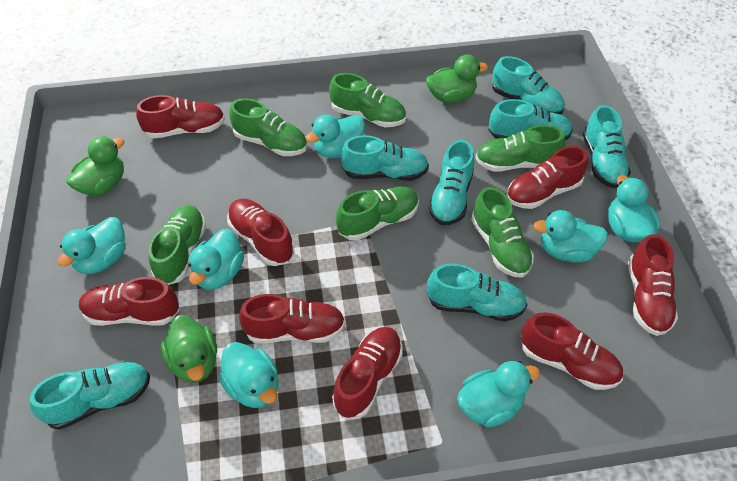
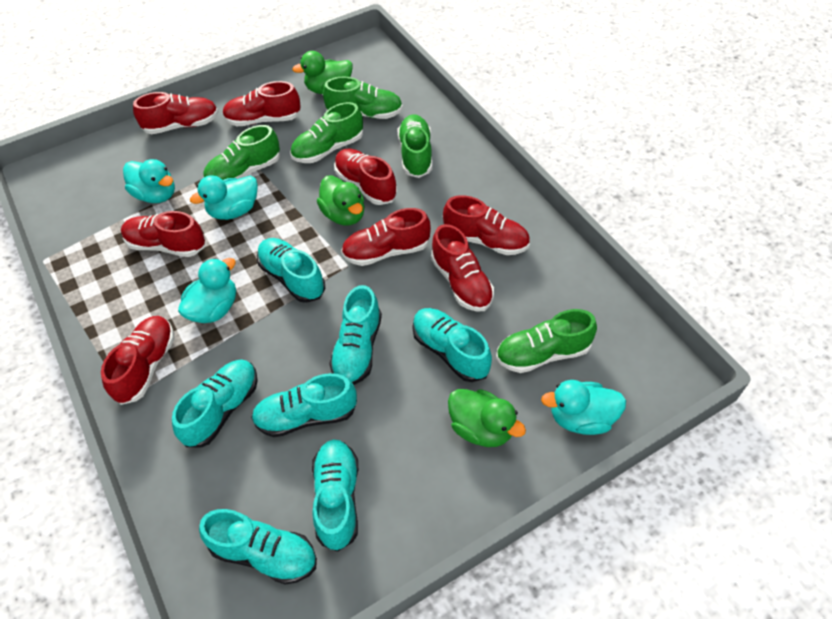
green shoe: 6 -> 5
turquoise duck: 7 -> 4

